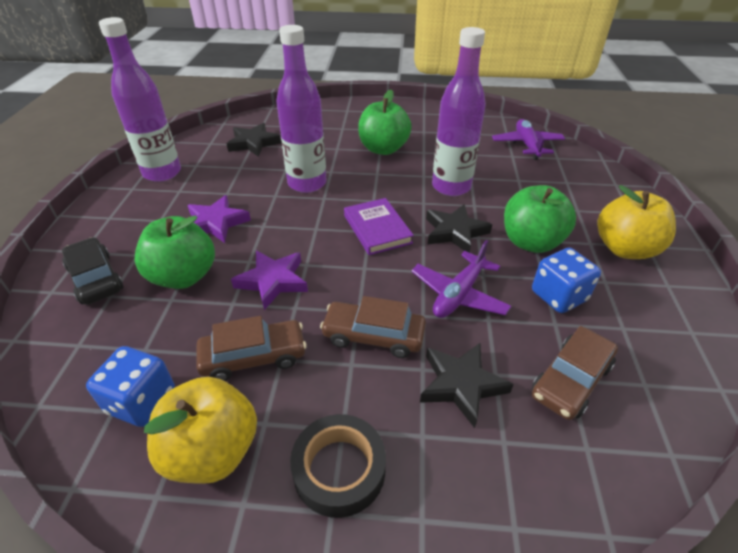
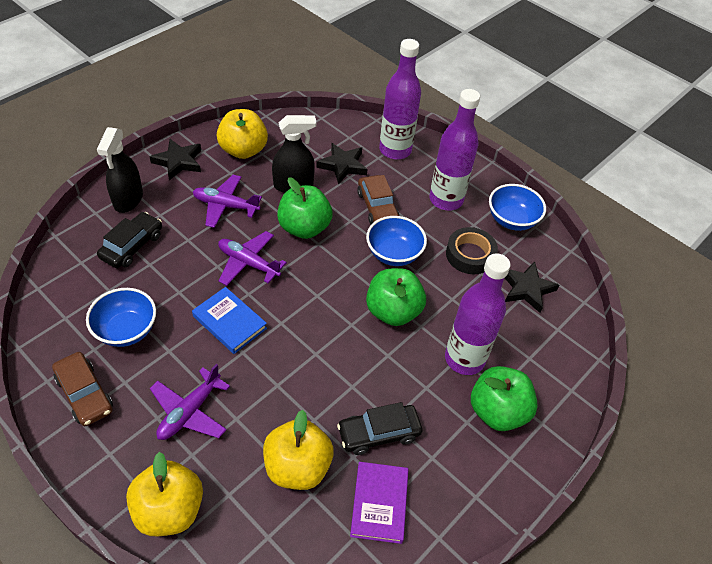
black car: 1 -> 2
black spray bottle: 0 -> 2
blue book: 0 -> 1
blue bowl: 0 -> 3
blue dice: 2 -> 0
brown car: 3 -> 2
purple plane: 2 -> 3
purple star: 2 -> 0
yellow apple: 2 -> 3

